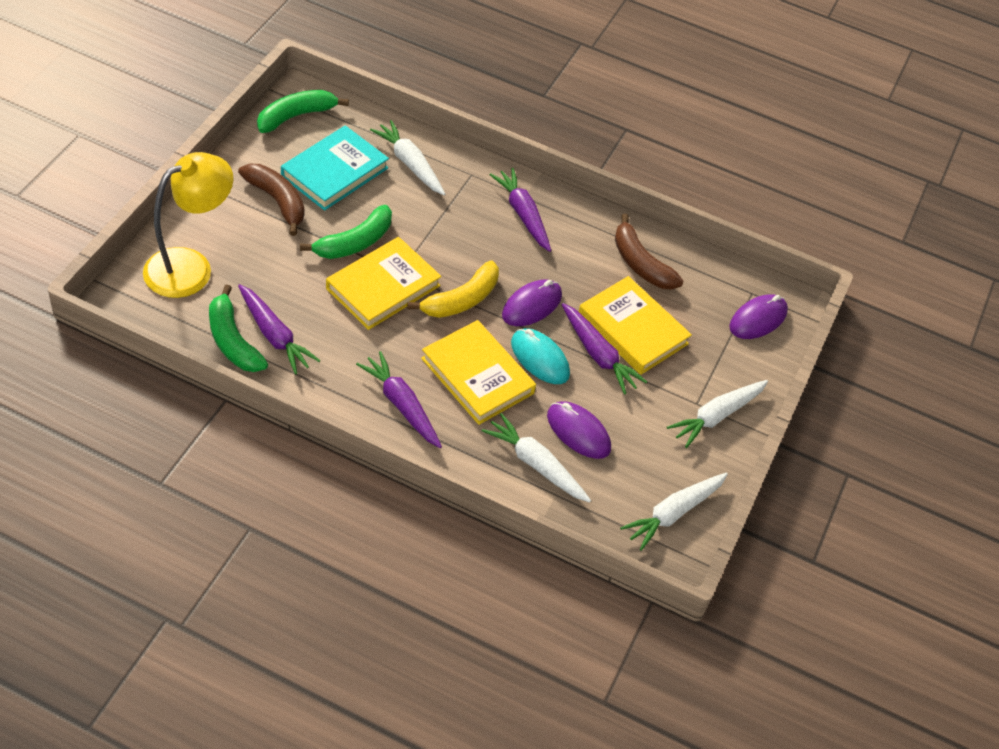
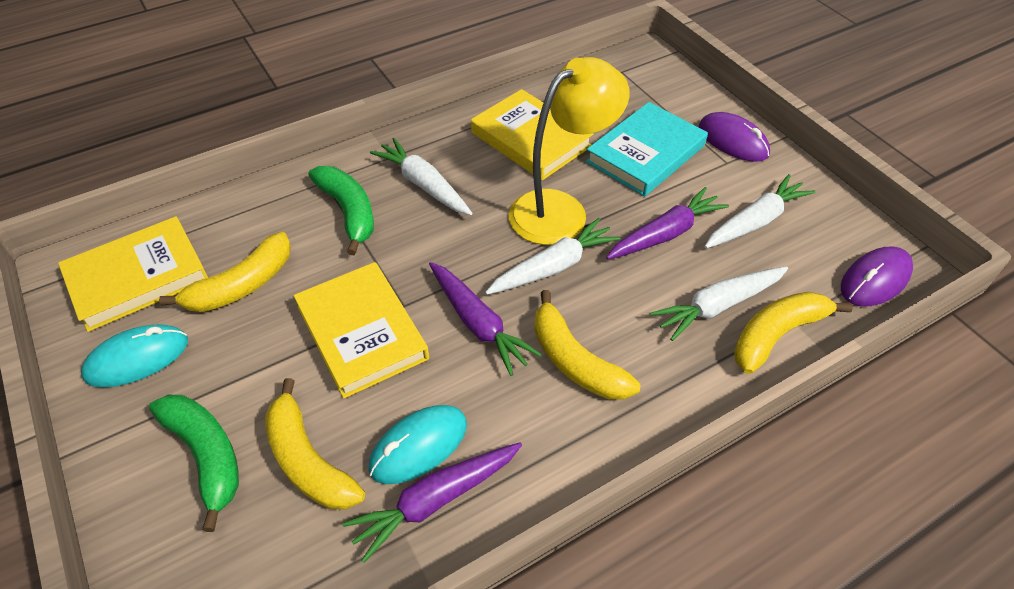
brown banana: 2 -> 0
green banana: 3 -> 2
purple carrot: 4 -> 3
purple mouse: 3 -> 2
turquoise mouse: 1 -> 2
yellow banana: 1 -> 4

